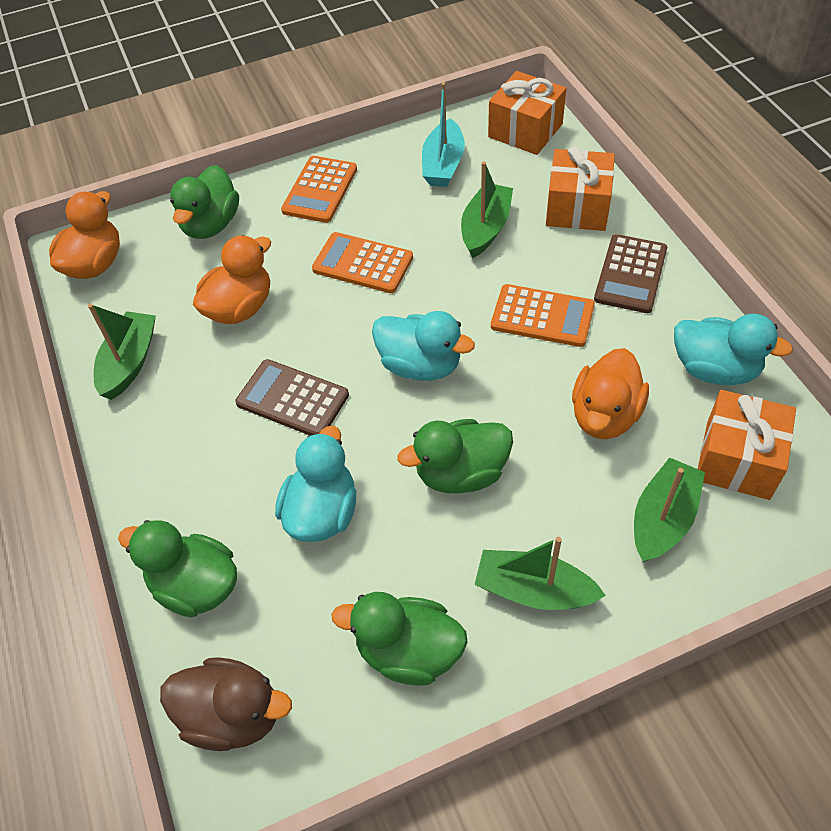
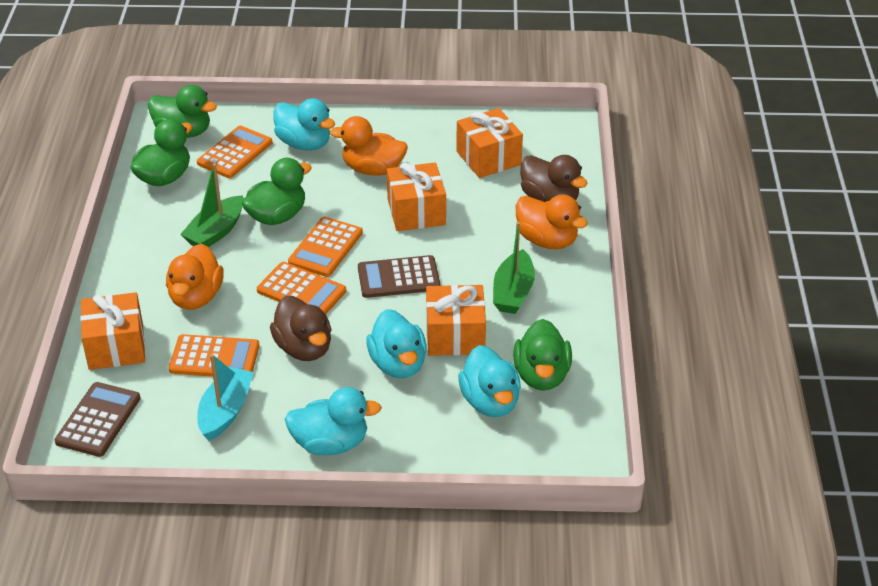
brown duck: 1 -> 2
green boat: 4 -> 2
orange calculator: 3 -> 4
orange gift: 3 -> 4
turquoise duck: 3 -> 4

